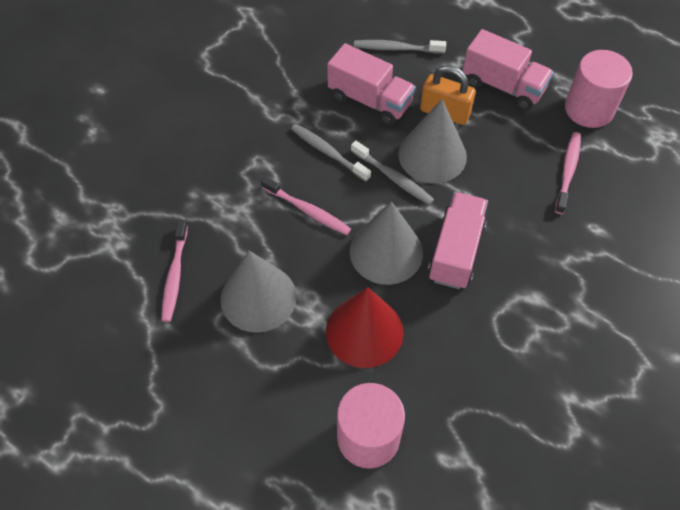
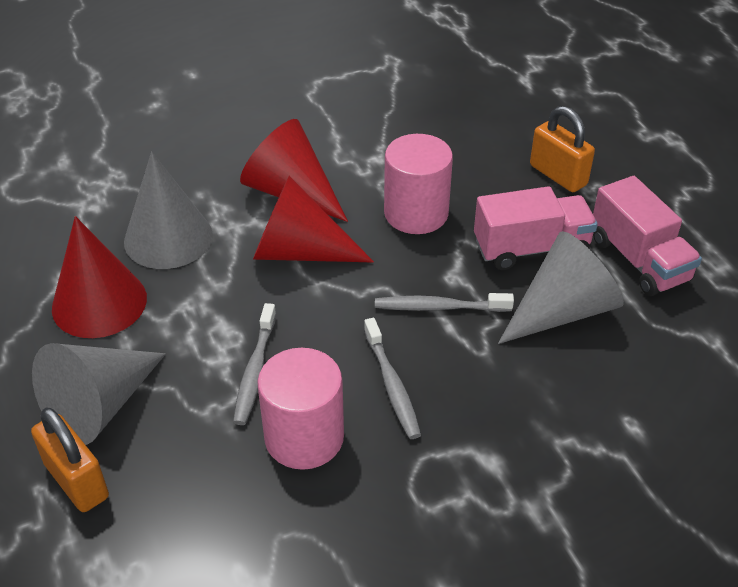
orange padlock: 1 -> 2
pink toothbrush: 3 -> 0
pink truck: 3 -> 2
red cone: 1 -> 3

